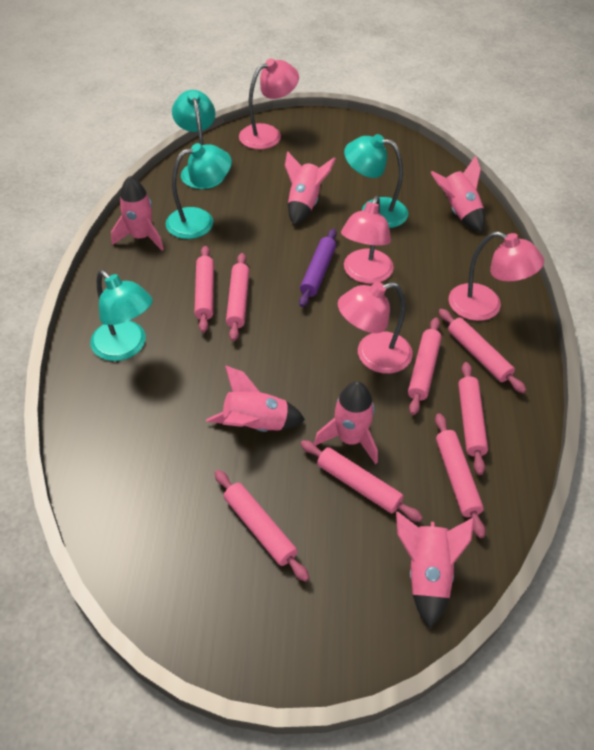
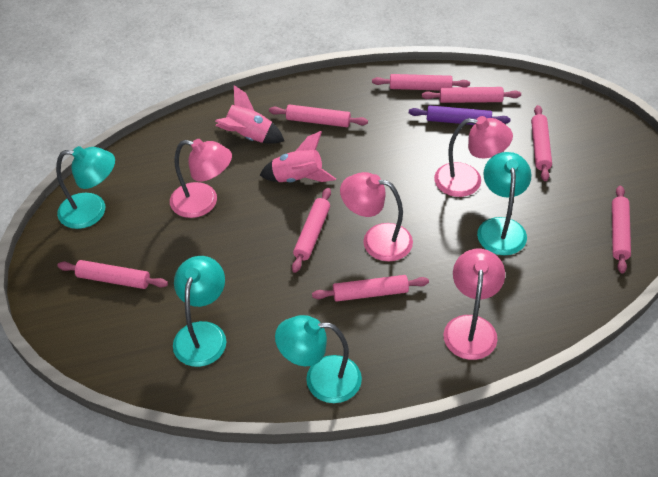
pink rocket: 6 -> 2

